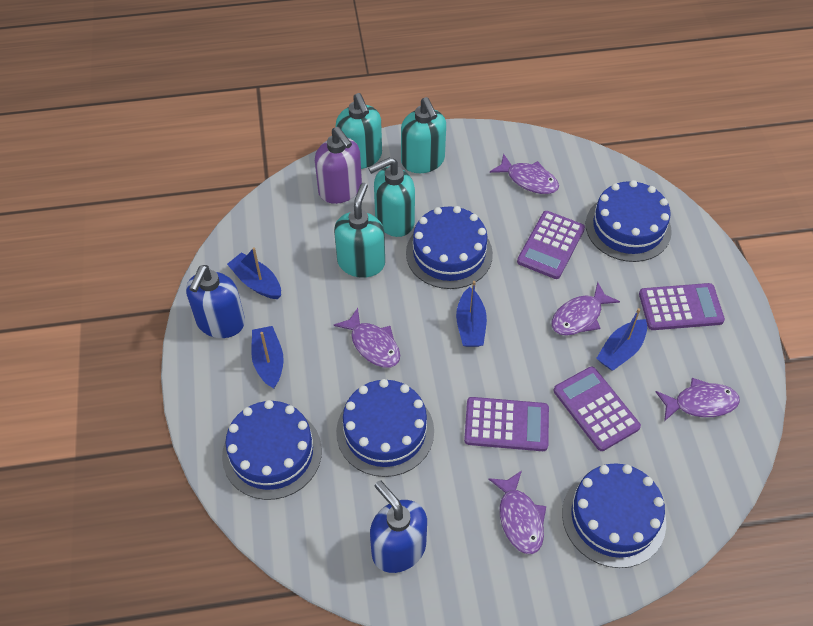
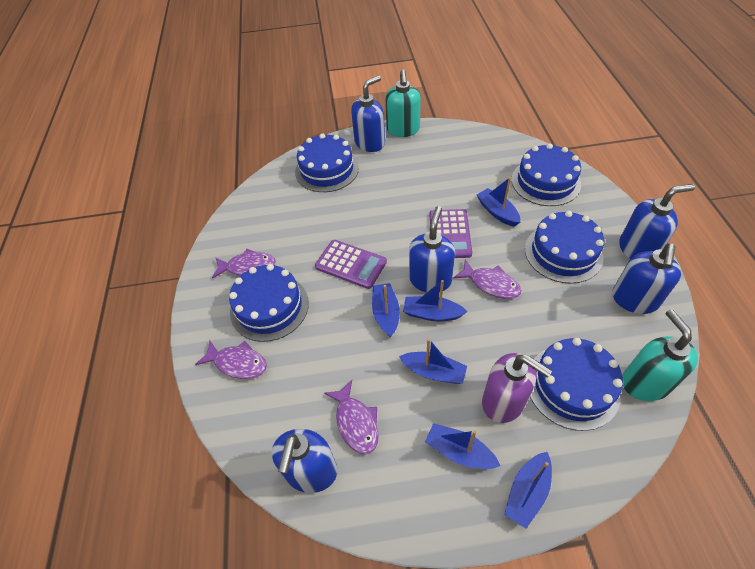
blue boat: 4 -> 6
blue soap dispenser: 2 -> 5
purple calculator: 4 -> 2
purple fish: 5 -> 4
turquoise soap dispenser: 4 -> 2

